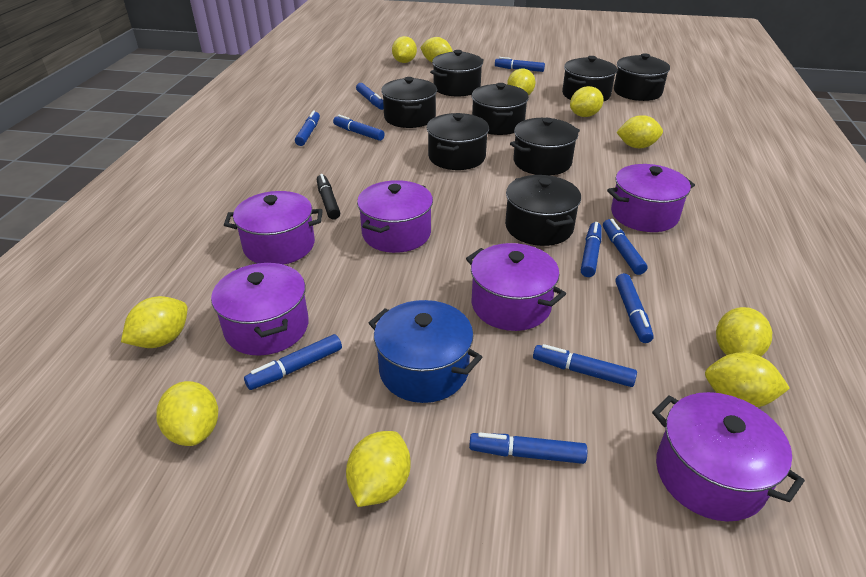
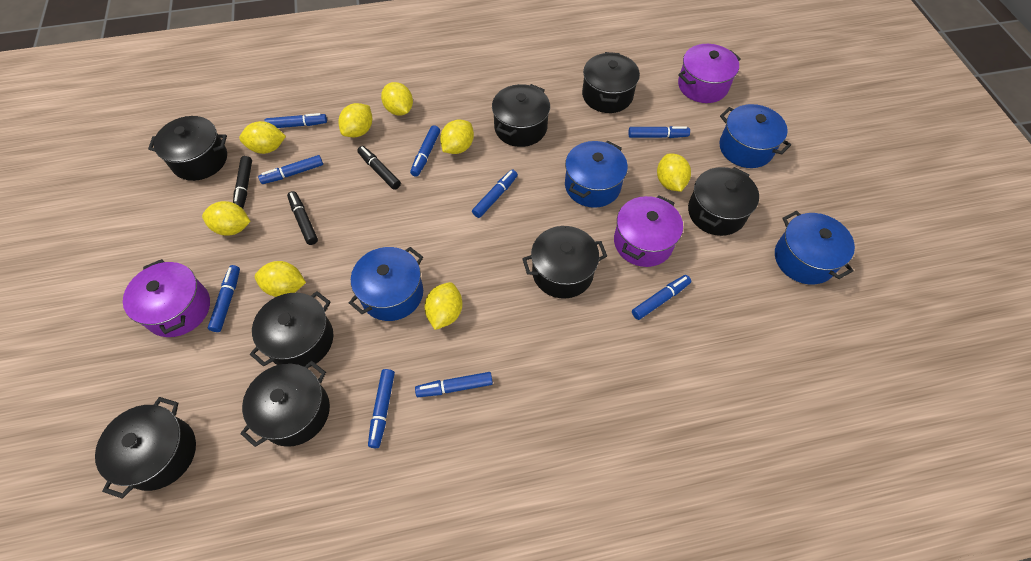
black marker: 1 -> 3
blue marker: 10 -> 9
blue pot: 1 -> 4
purple pot: 6 -> 3
yellow lemon: 10 -> 8

